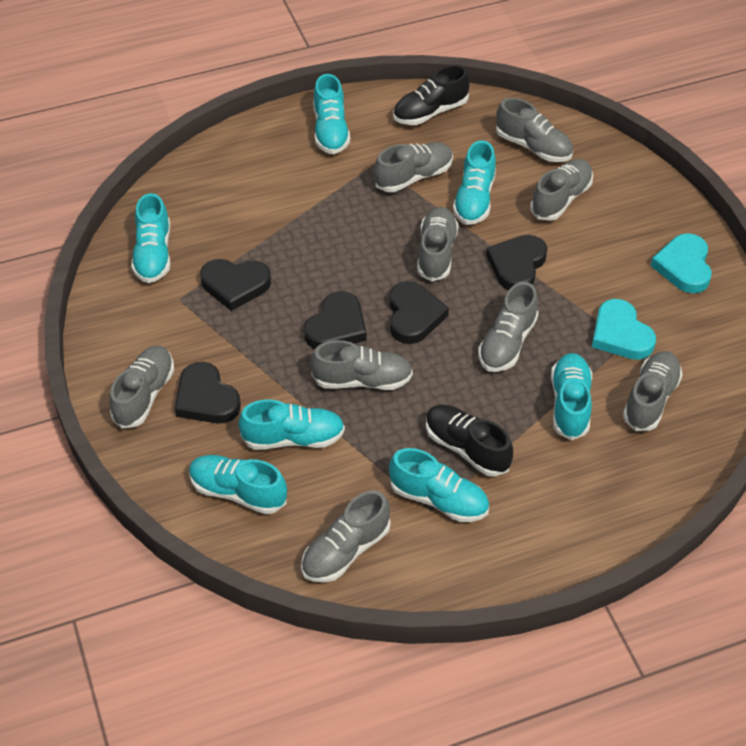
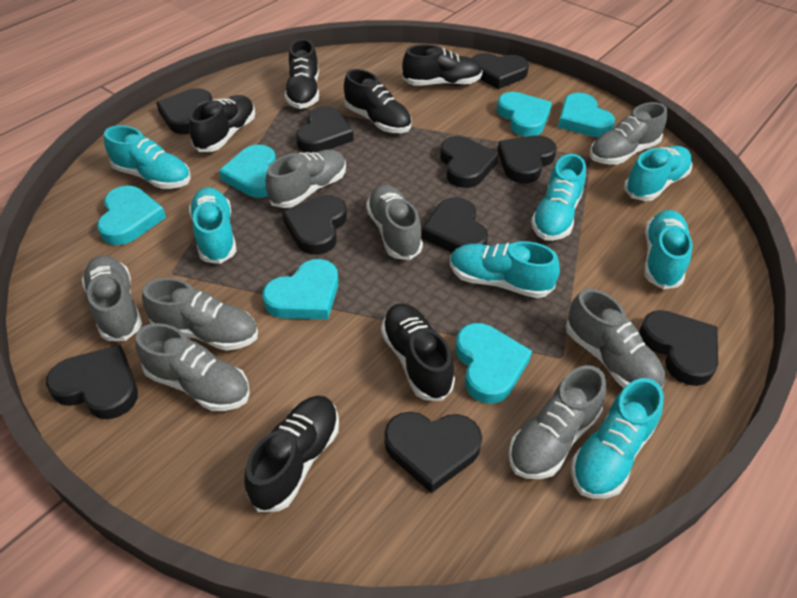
black heart: 5 -> 10
black shoe: 2 -> 6
grey shoe: 9 -> 8
turquoise heart: 2 -> 6

